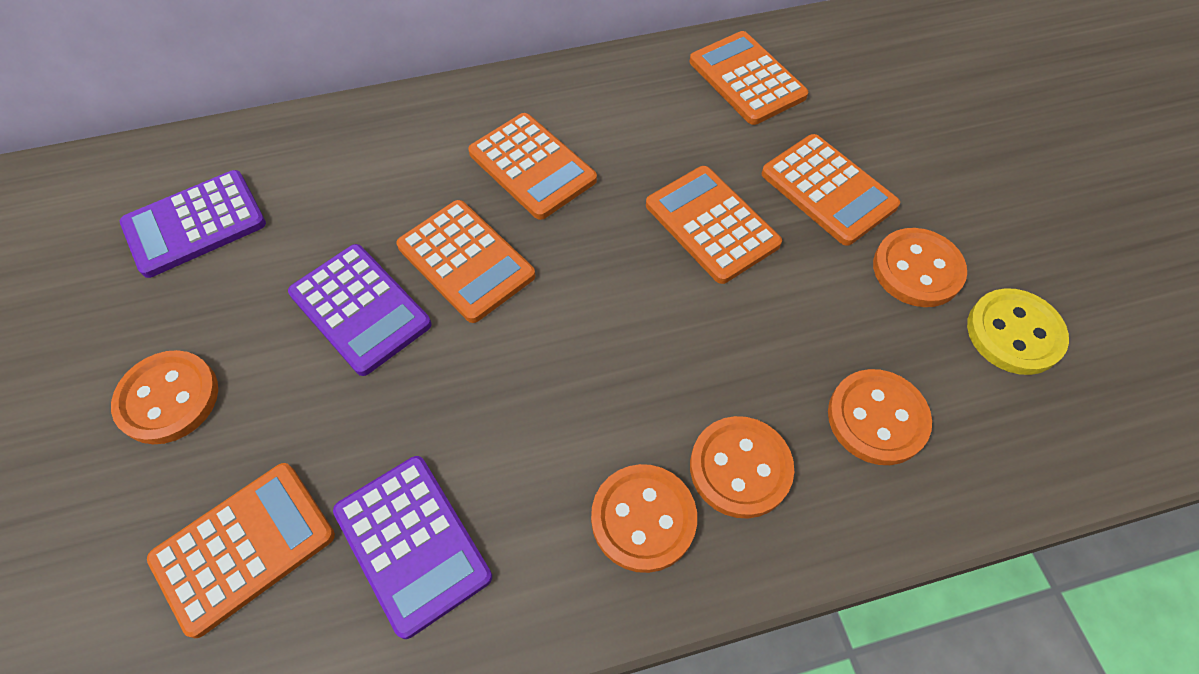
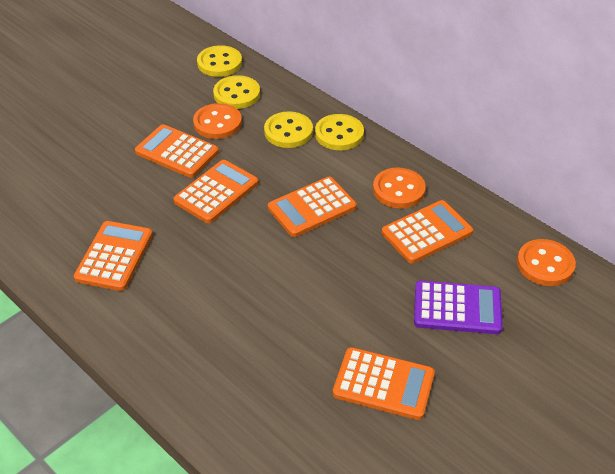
orange button: 5 -> 3
purple calculator: 3 -> 1
yellow button: 1 -> 4

